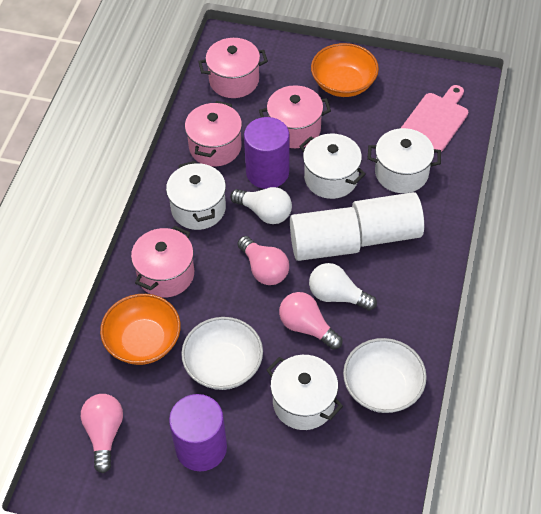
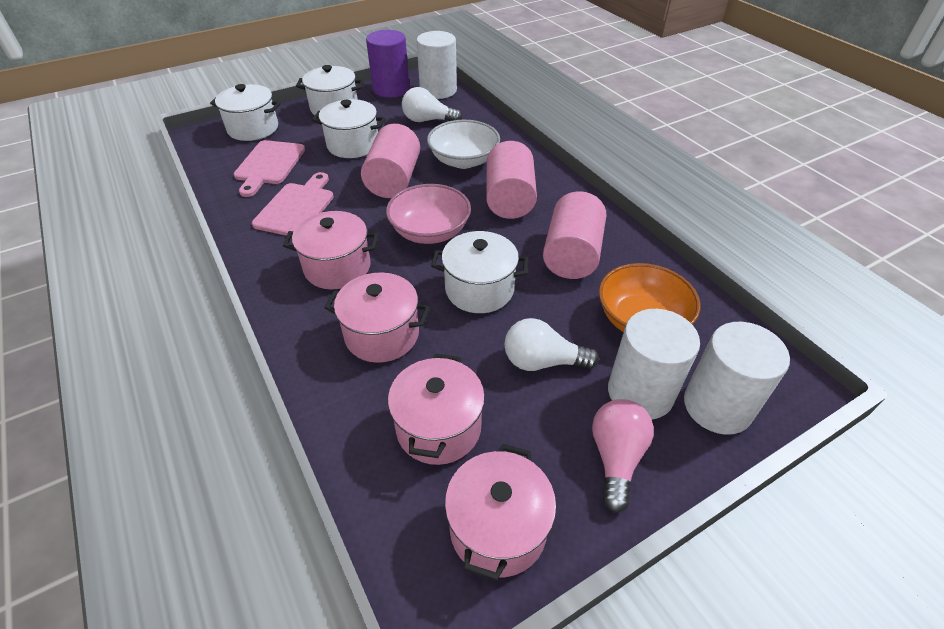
orange bowl: 2 -> 1
pink bowl: 0 -> 1
pink cutting board: 1 -> 2
pink cylinder: 0 -> 3
pink light bulb: 3 -> 1
purple cylinder: 2 -> 1
white bowl: 2 -> 1
white cylinder: 2 -> 3

